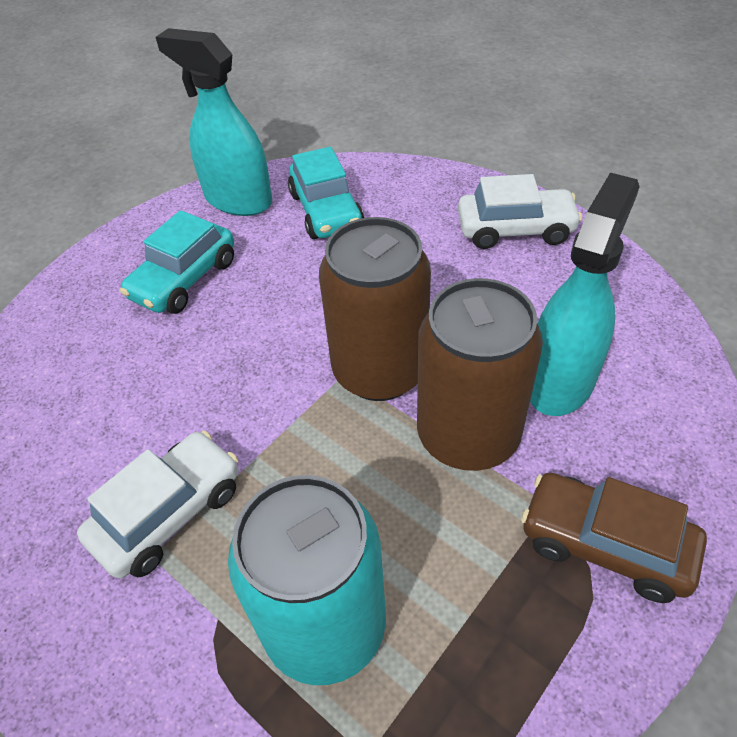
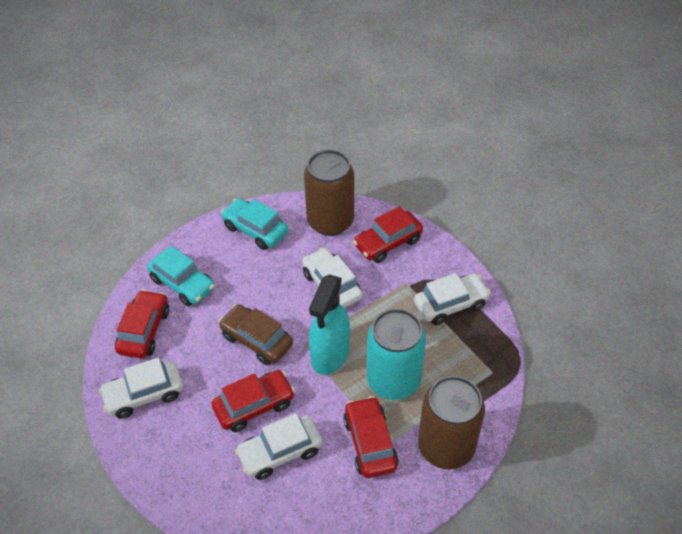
red car: 0 -> 4
turquoise spray bottle: 2 -> 1
white car: 2 -> 4

